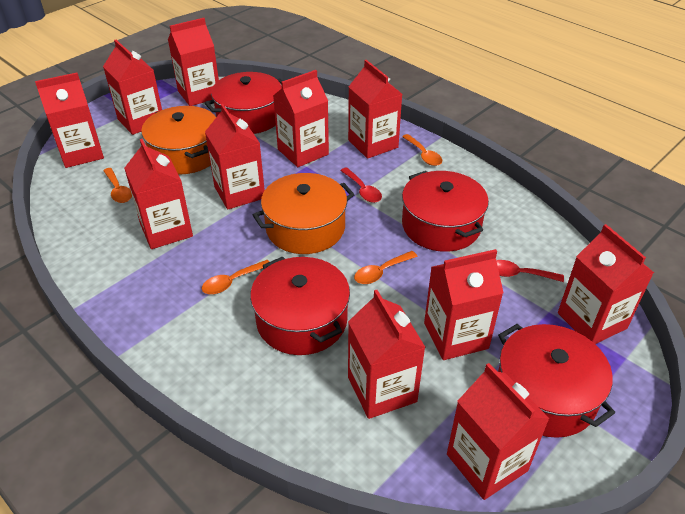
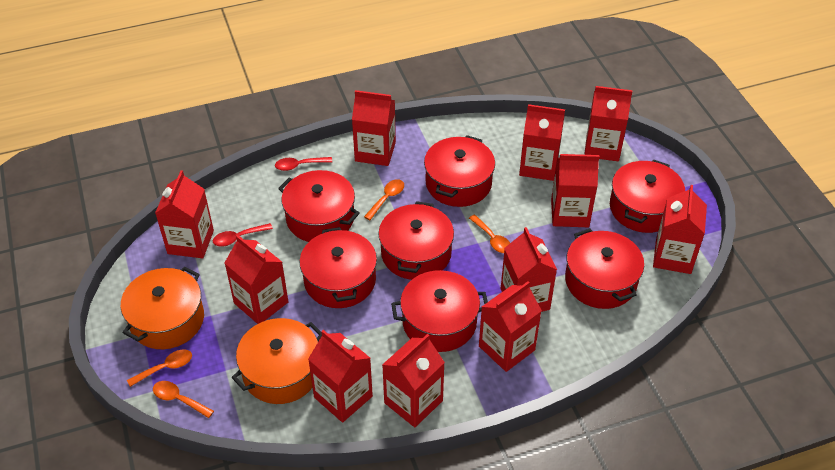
red pot: 4 -> 7

